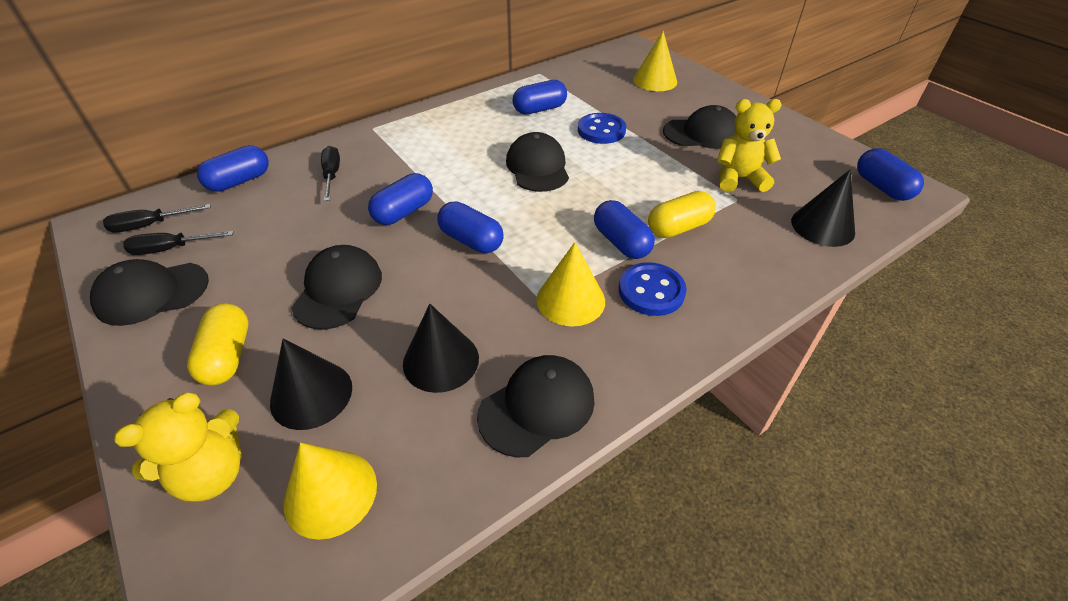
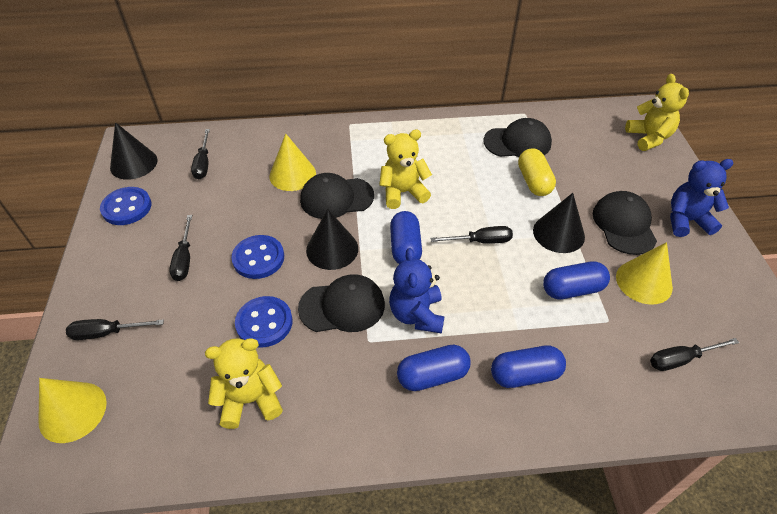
black cap: 5 -> 4
black screwdriver: 3 -> 5
blue button: 2 -> 3
blue capsule: 6 -> 4
blue teddy bear: 0 -> 2
yellow capsule: 2 -> 1
yellow teddy bear: 2 -> 3

